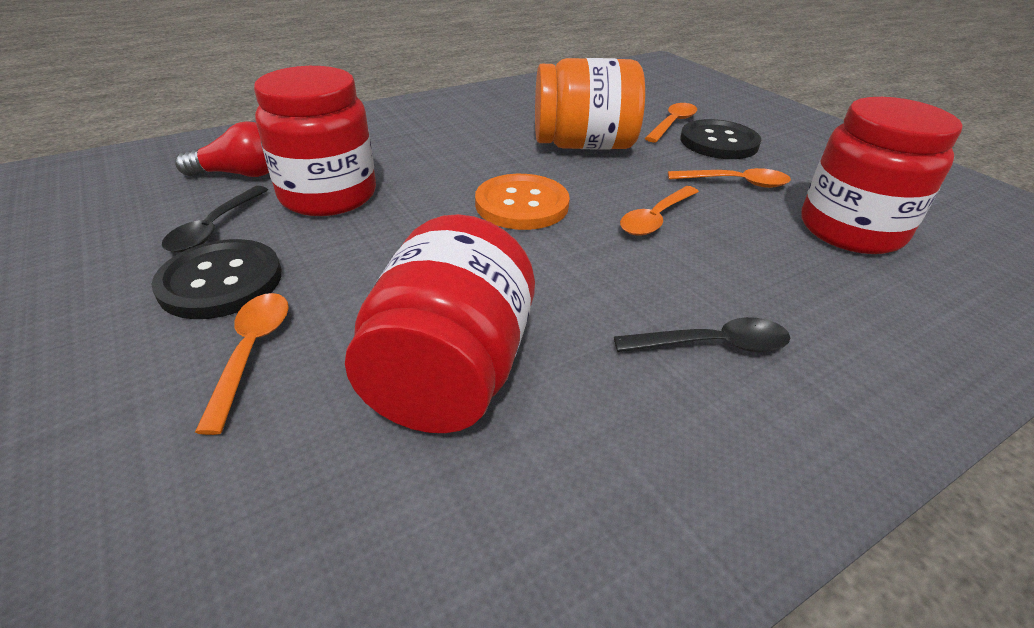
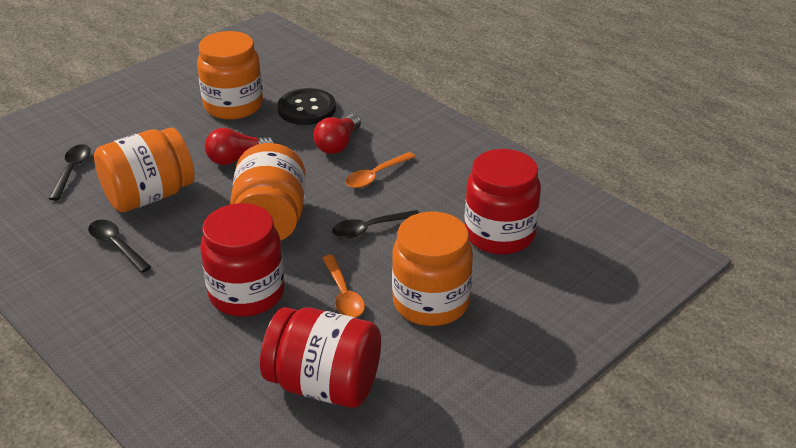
black button: 2 -> 1
black spoon: 2 -> 3
orange button: 1 -> 0
orange jar: 1 -> 4
orange spoon: 4 -> 2
red light bulb: 1 -> 2

